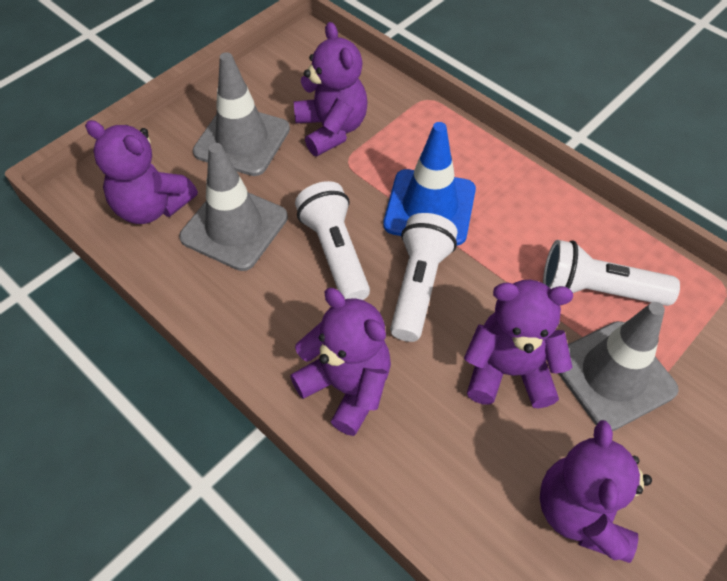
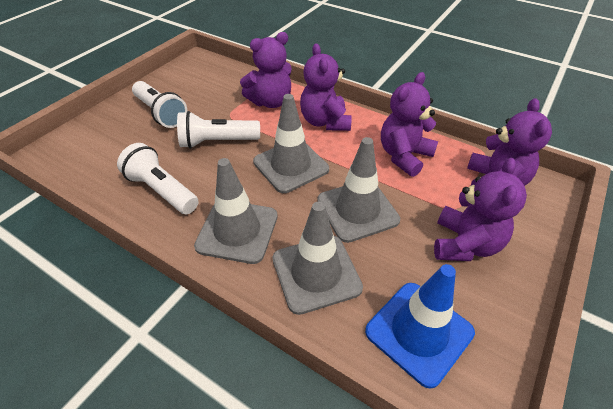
grey traffic cone: 3 -> 4

